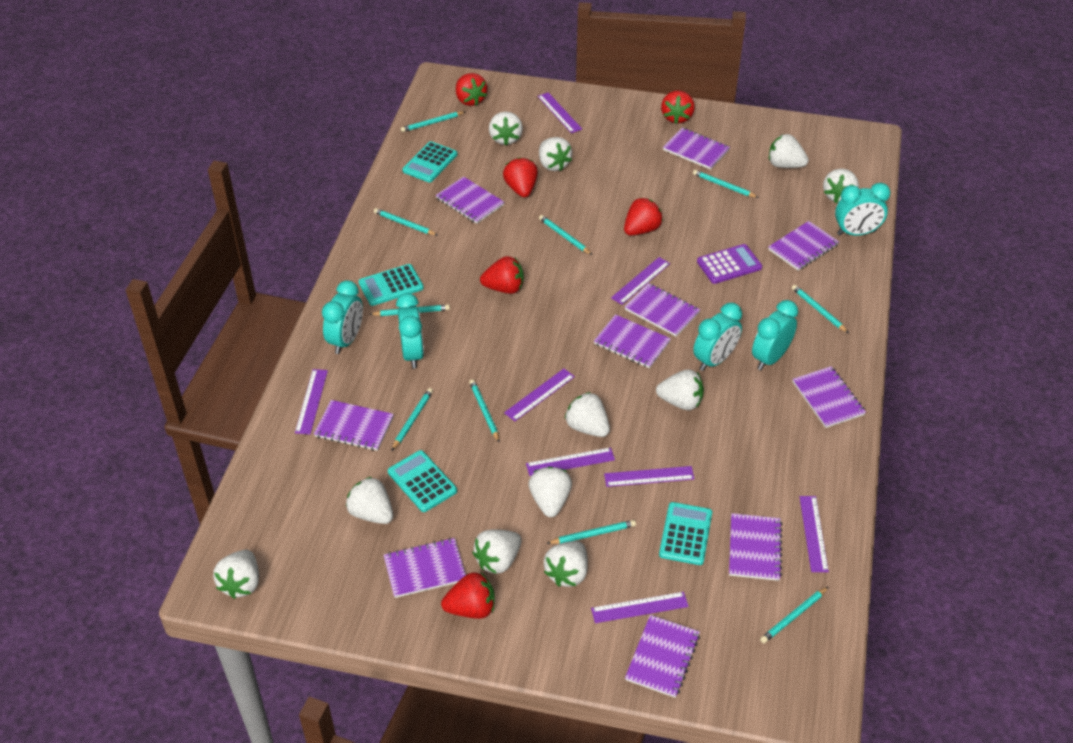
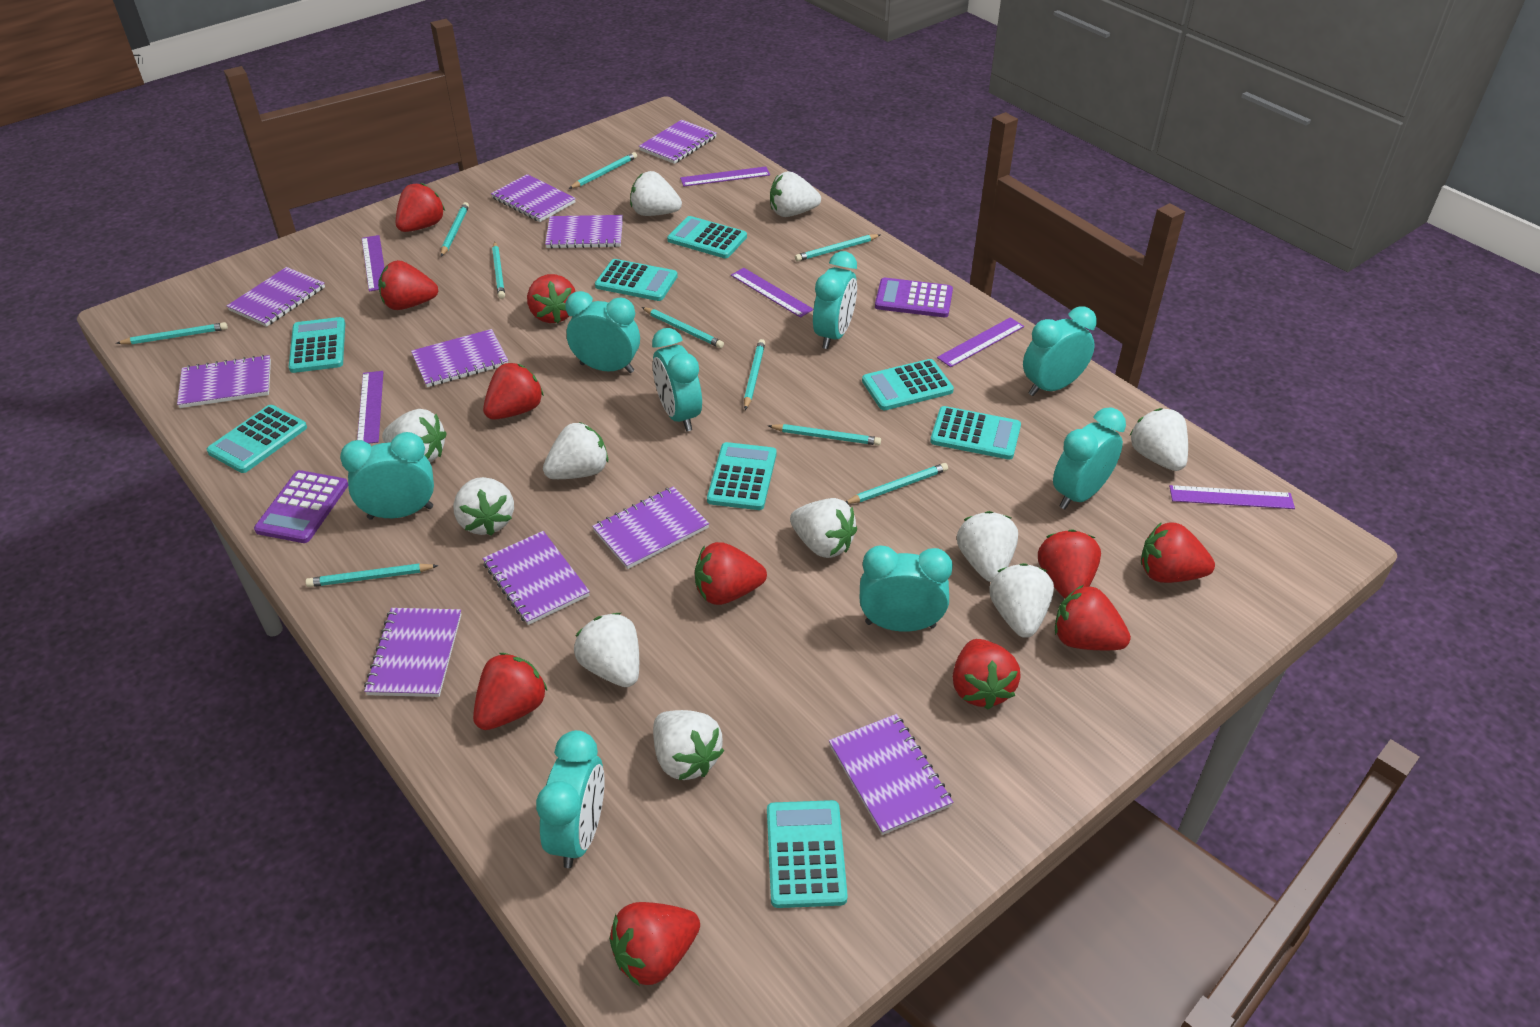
purple calculator: 1 -> 2
purple ruler: 8 -> 6
red strawberry: 6 -> 11
turquoise calculator: 4 -> 8
turquoise clock: 5 -> 8

